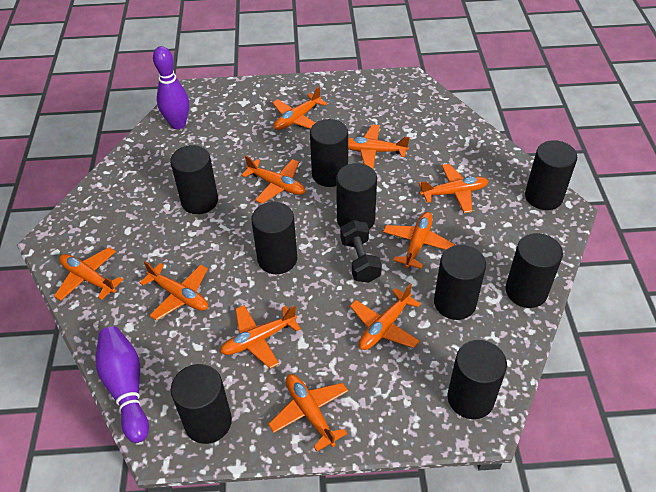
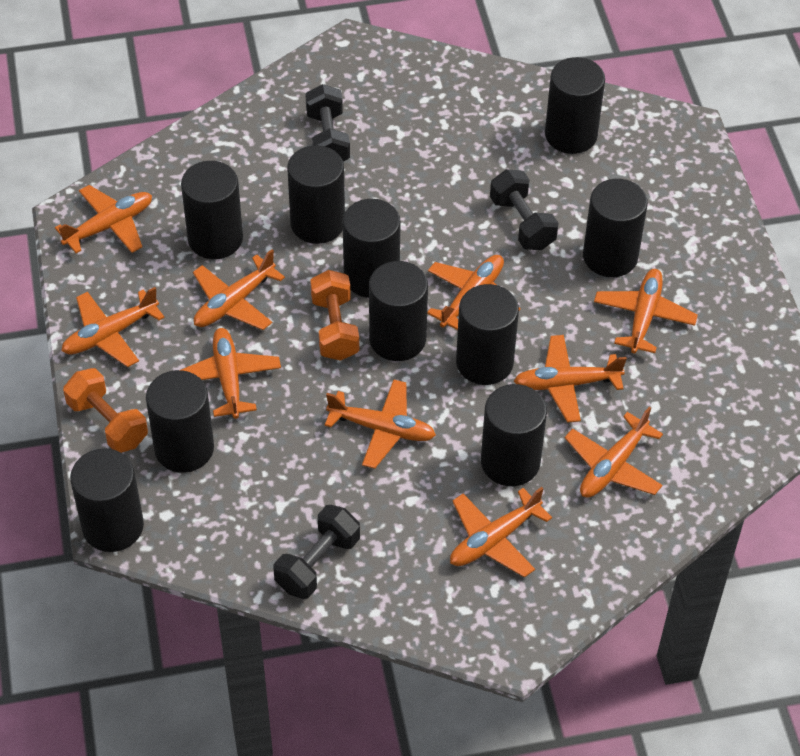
black cylinder: 9 -> 10
black dumbbell: 1 -> 3
orange dumbbell: 0 -> 2
purple bowling pin: 2 -> 0

